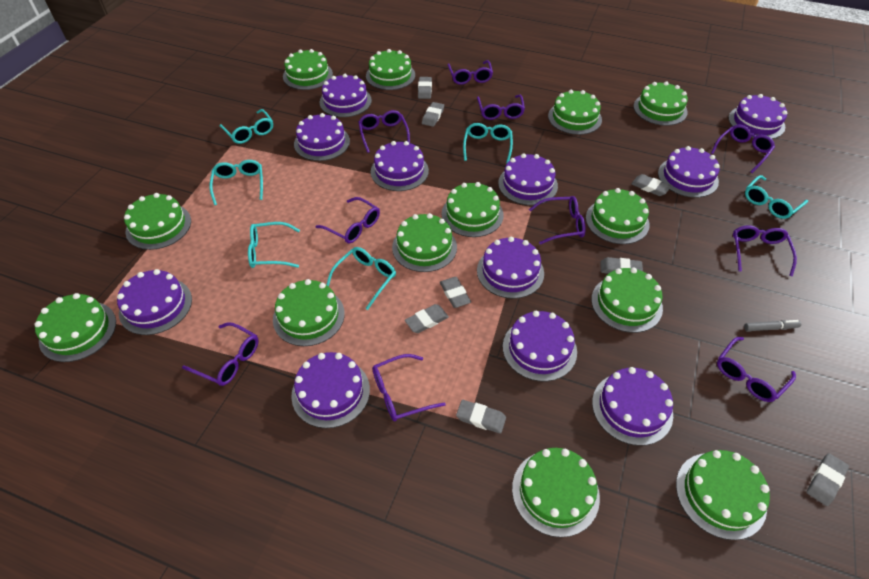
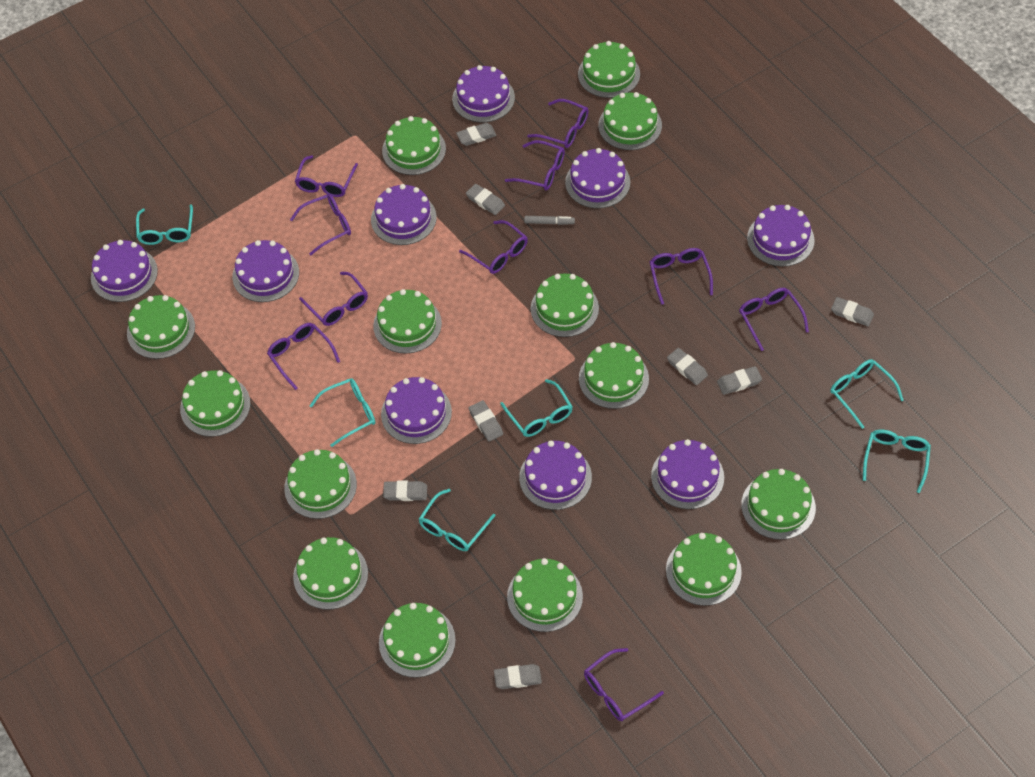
green cake: 13 -> 14
purple cake: 11 -> 9

